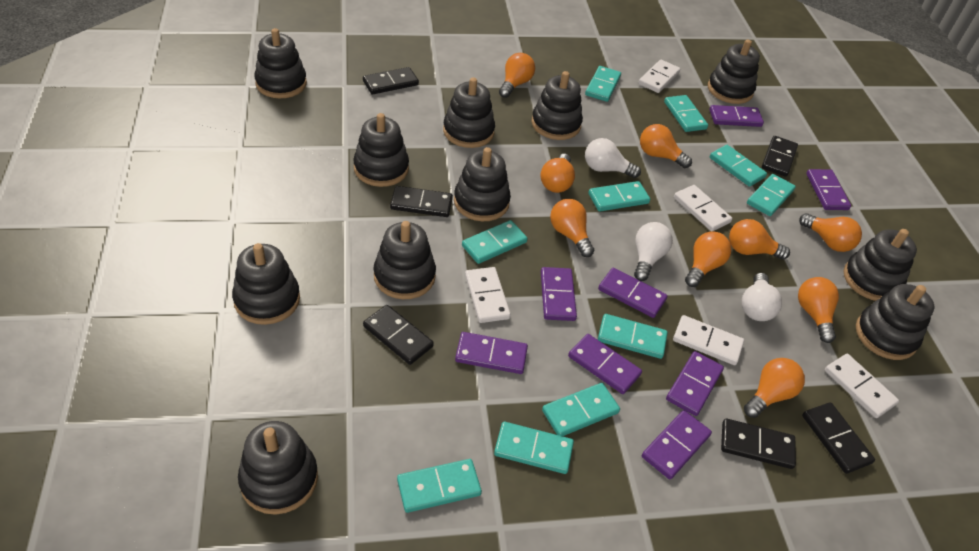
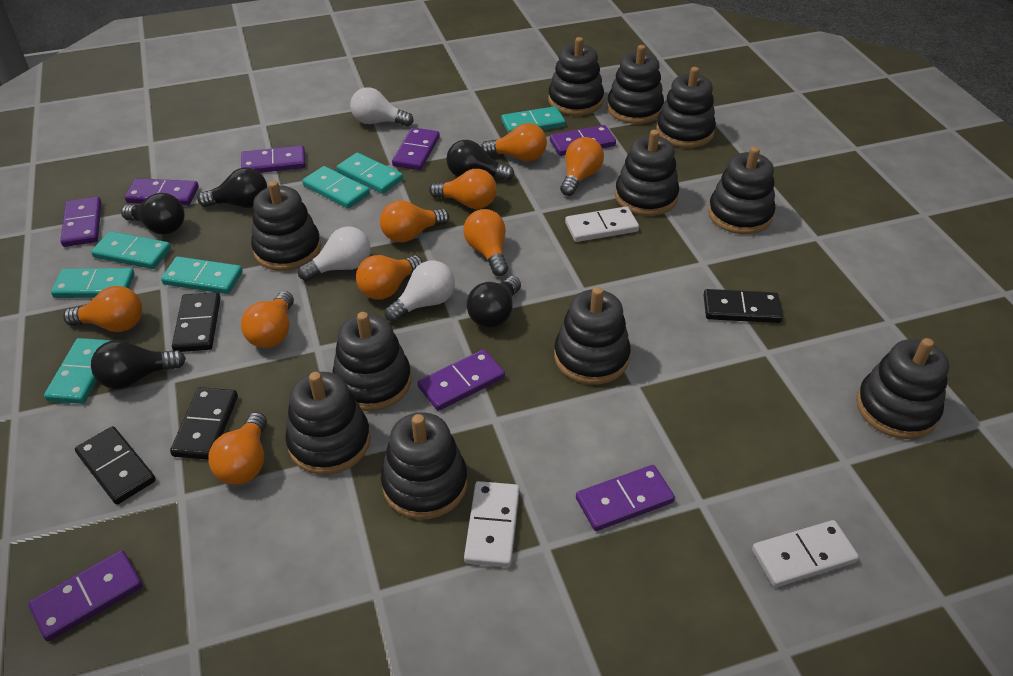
black domino: 6 -> 4
black light bulb: 0 -> 5
turquoise domino: 10 -> 7
white domino: 5 -> 3

